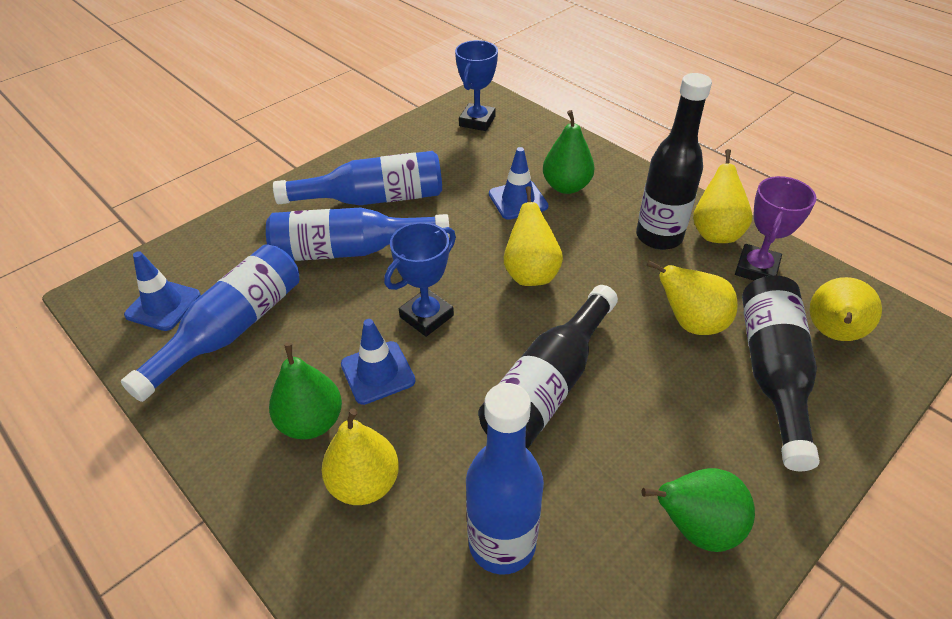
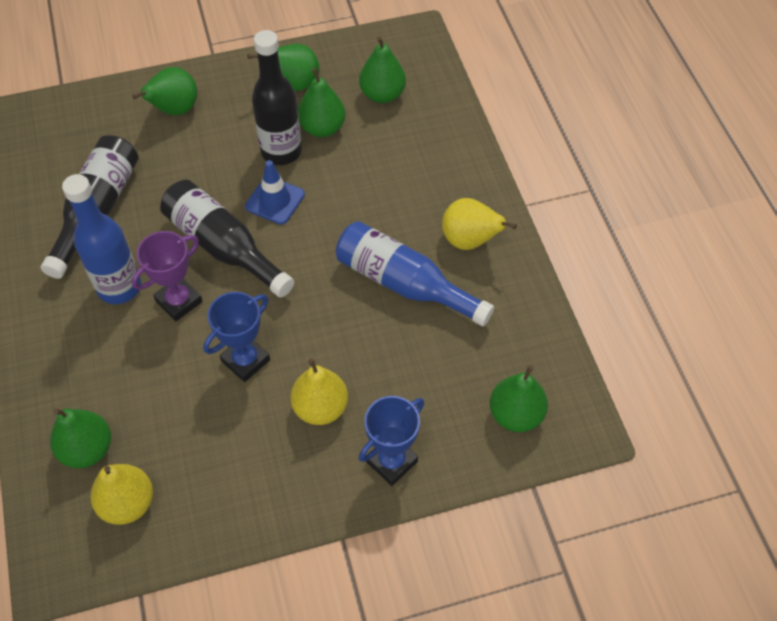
blue bottle: 4 -> 2
blue traffic cone: 3 -> 1
green pear: 3 -> 6
yellow pear: 5 -> 3

